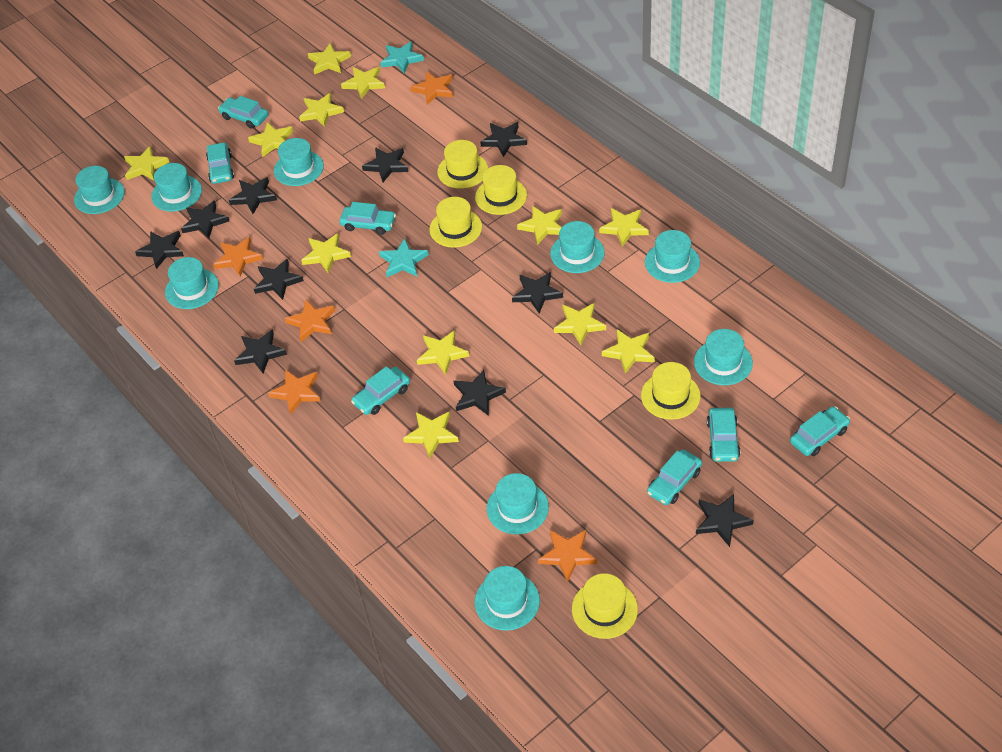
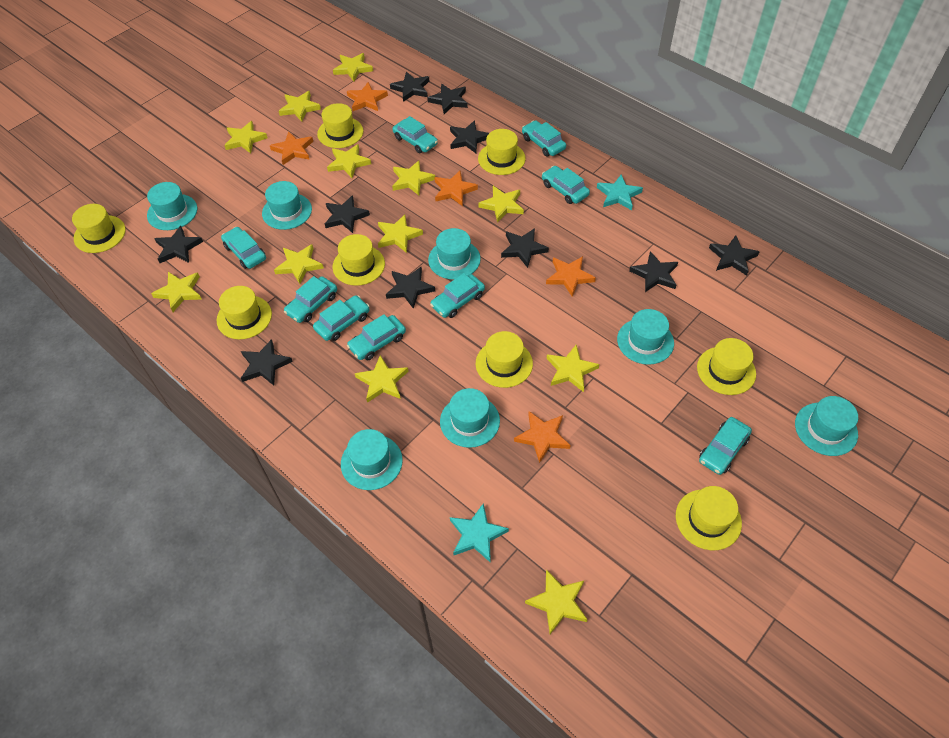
turquoise car: 7 -> 9
turquoise hat: 9 -> 7
yellow hat: 5 -> 8

